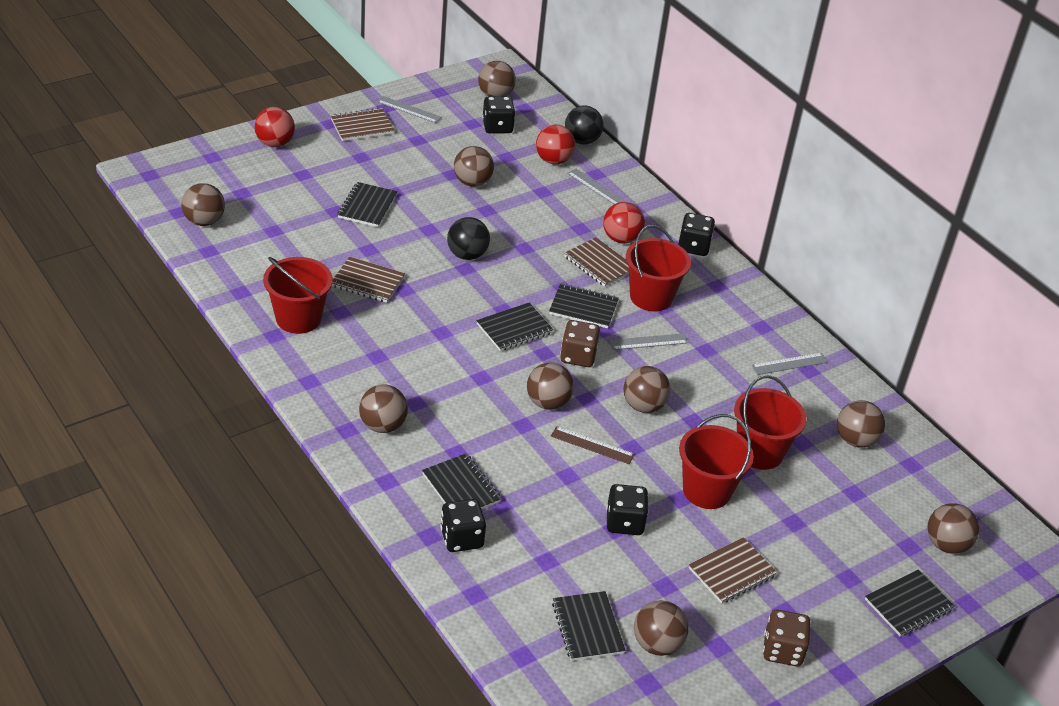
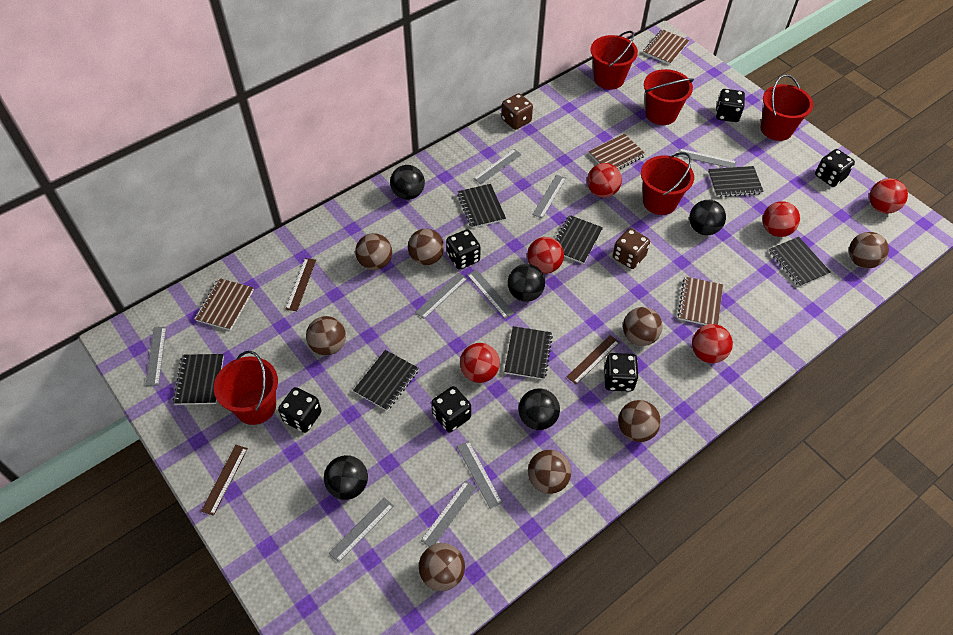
black ball: 2 -> 5
black dice: 4 -> 6
black notebook: 6 -> 7
brown ball: 9 -> 8
brown ruler: 1 -> 3
grey ruler: 4 -> 9
red ball: 3 -> 6
red bucket: 4 -> 5

